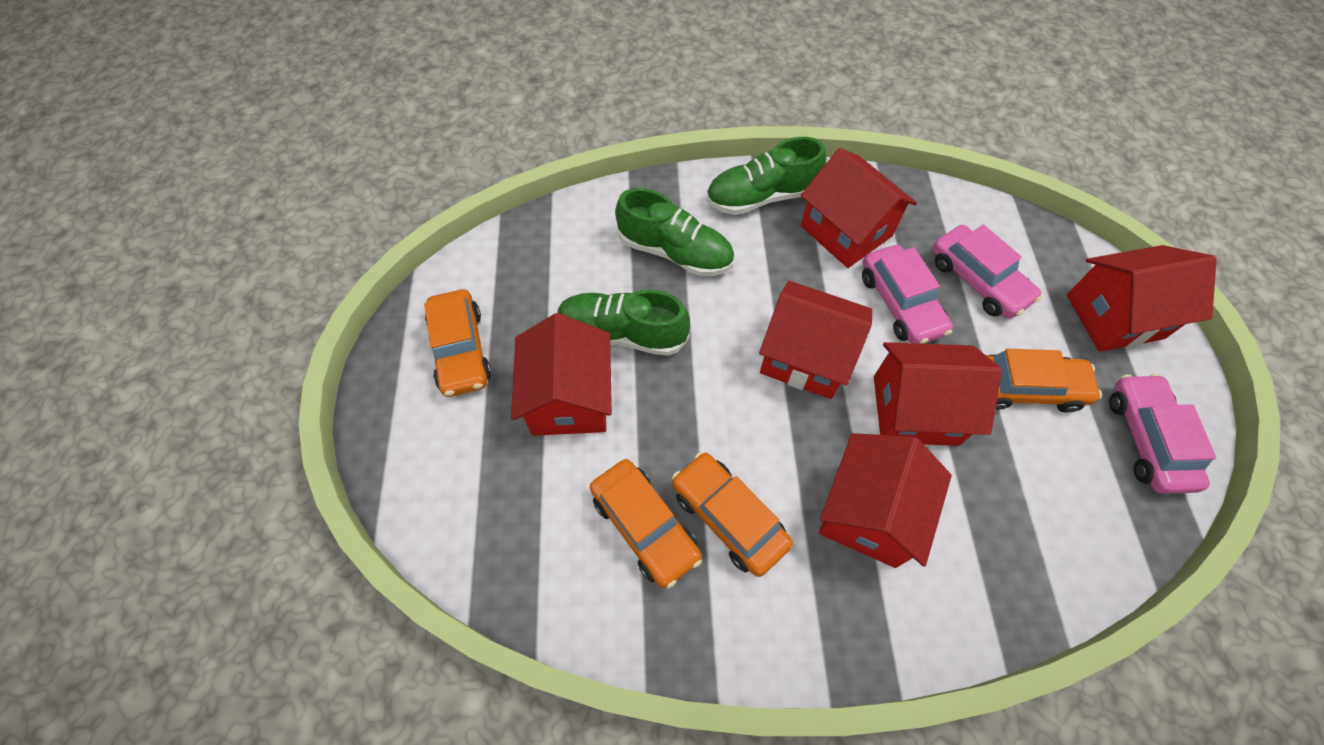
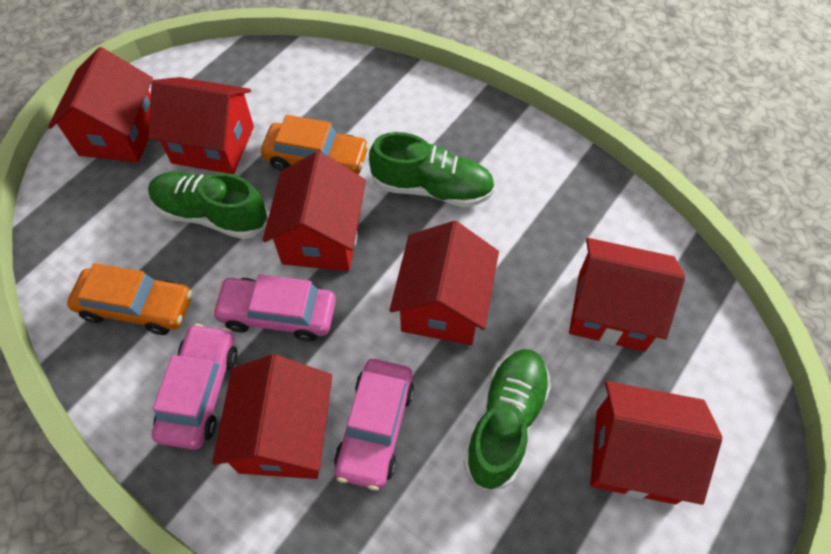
orange car: 4 -> 2
red house: 6 -> 7

